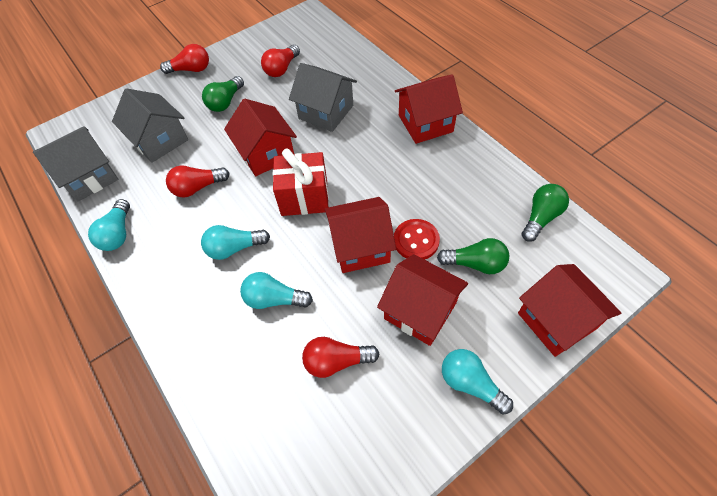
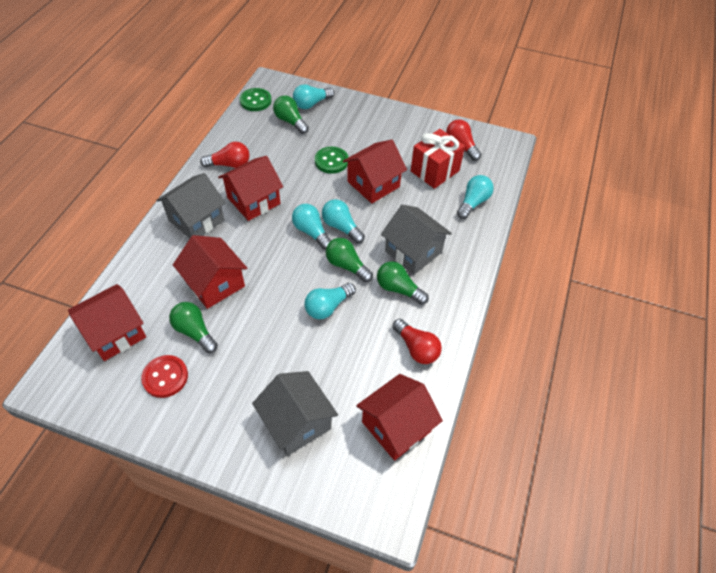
green button: 0 -> 2
green light bulb: 3 -> 4
red light bulb: 4 -> 3
turquoise light bulb: 4 -> 5

